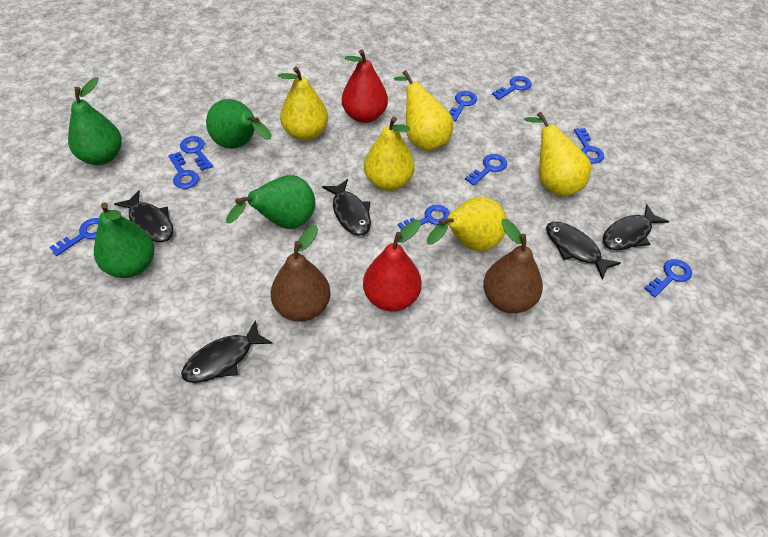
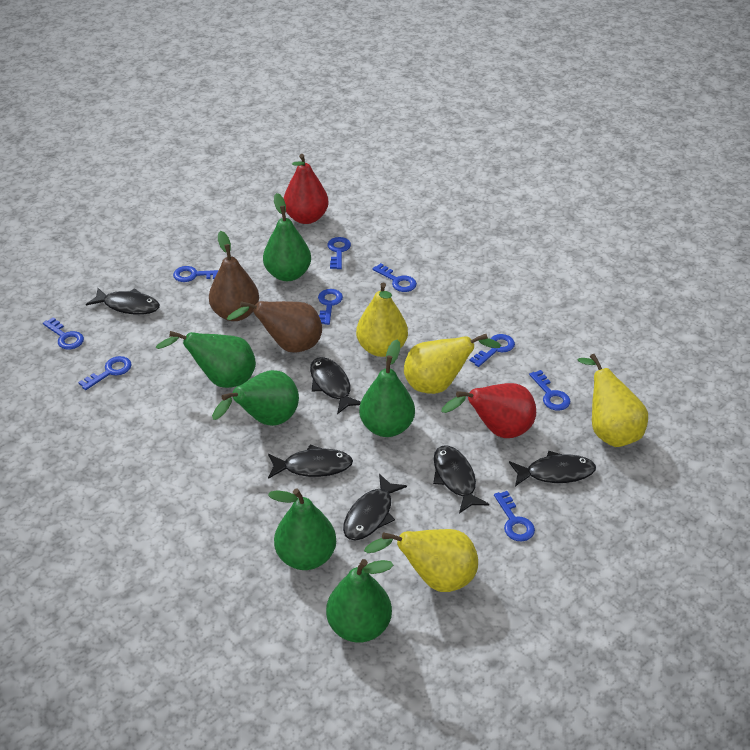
black fish: 5 -> 6
green pear: 4 -> 6
yellow pear: 5 -> 4

